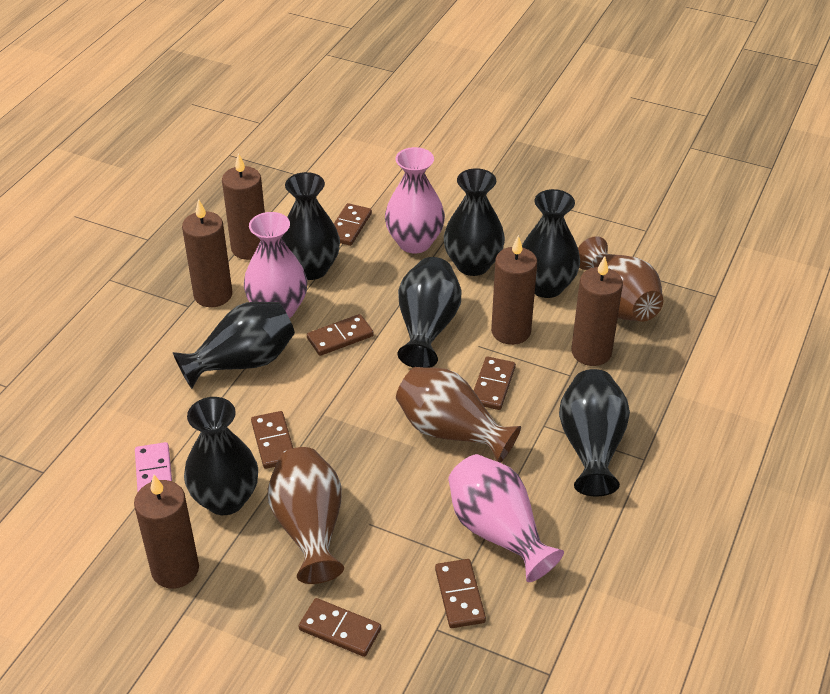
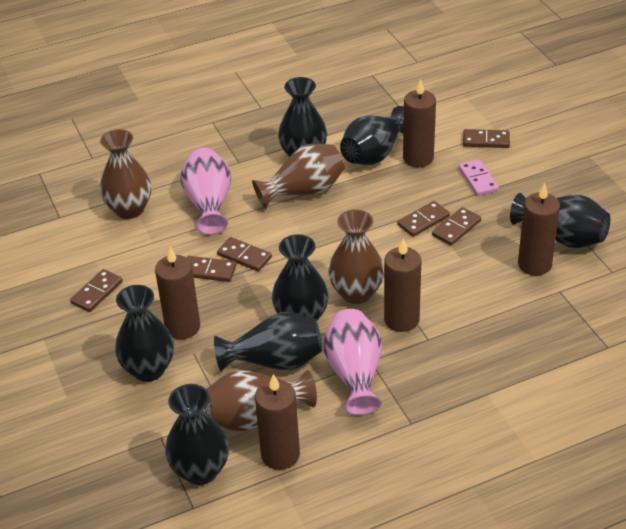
brown vase: 3 -> 4
pink vase: 3 -> 2

